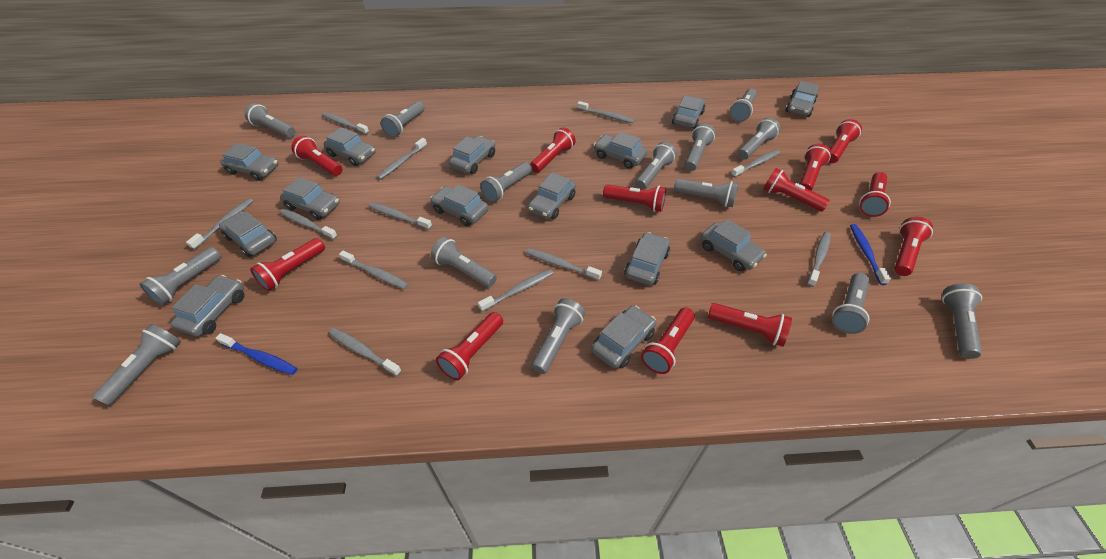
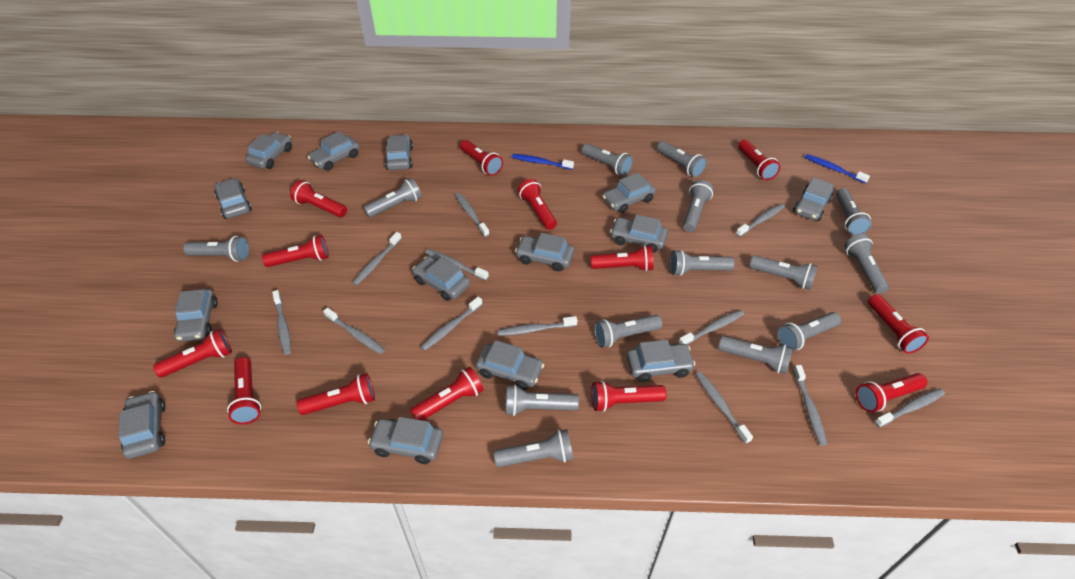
red flashlight: 12 -> 13

